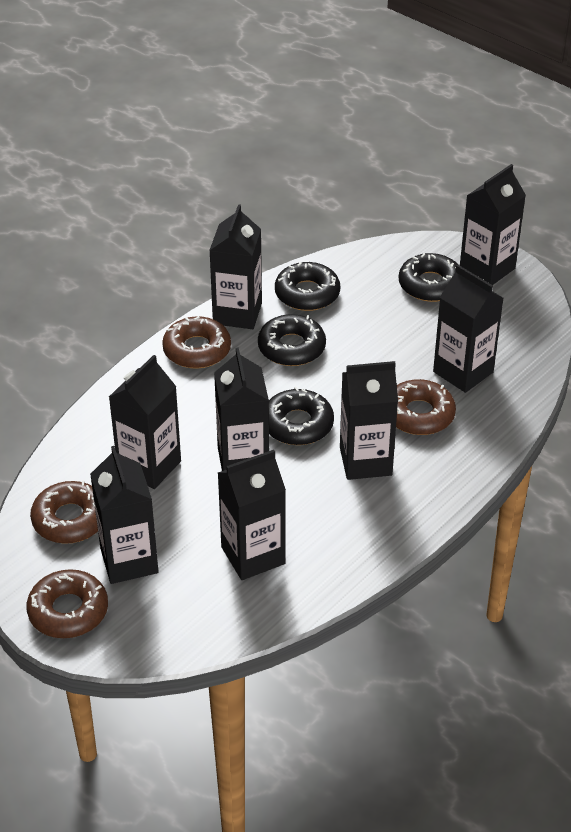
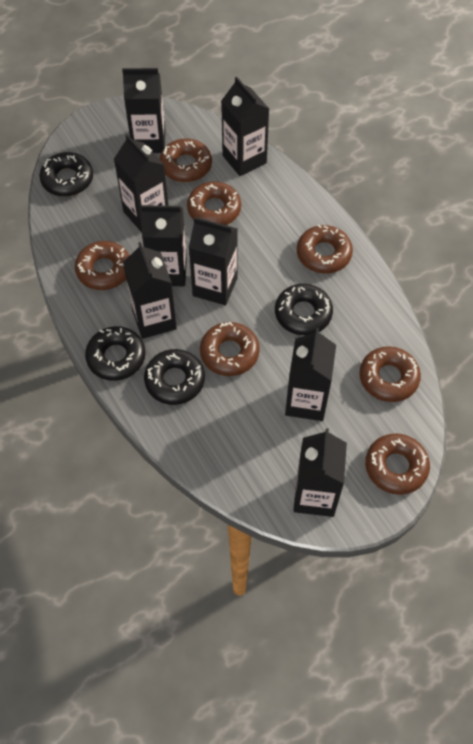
brown donut: 4 -> 7

